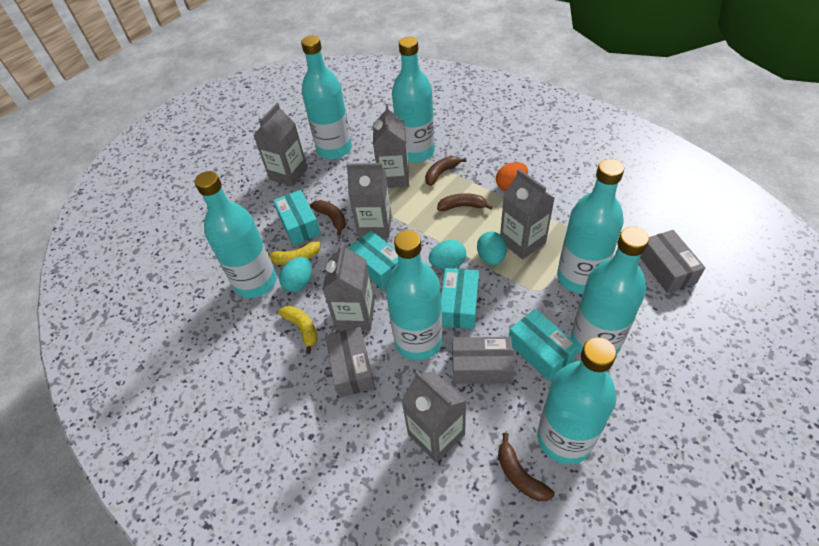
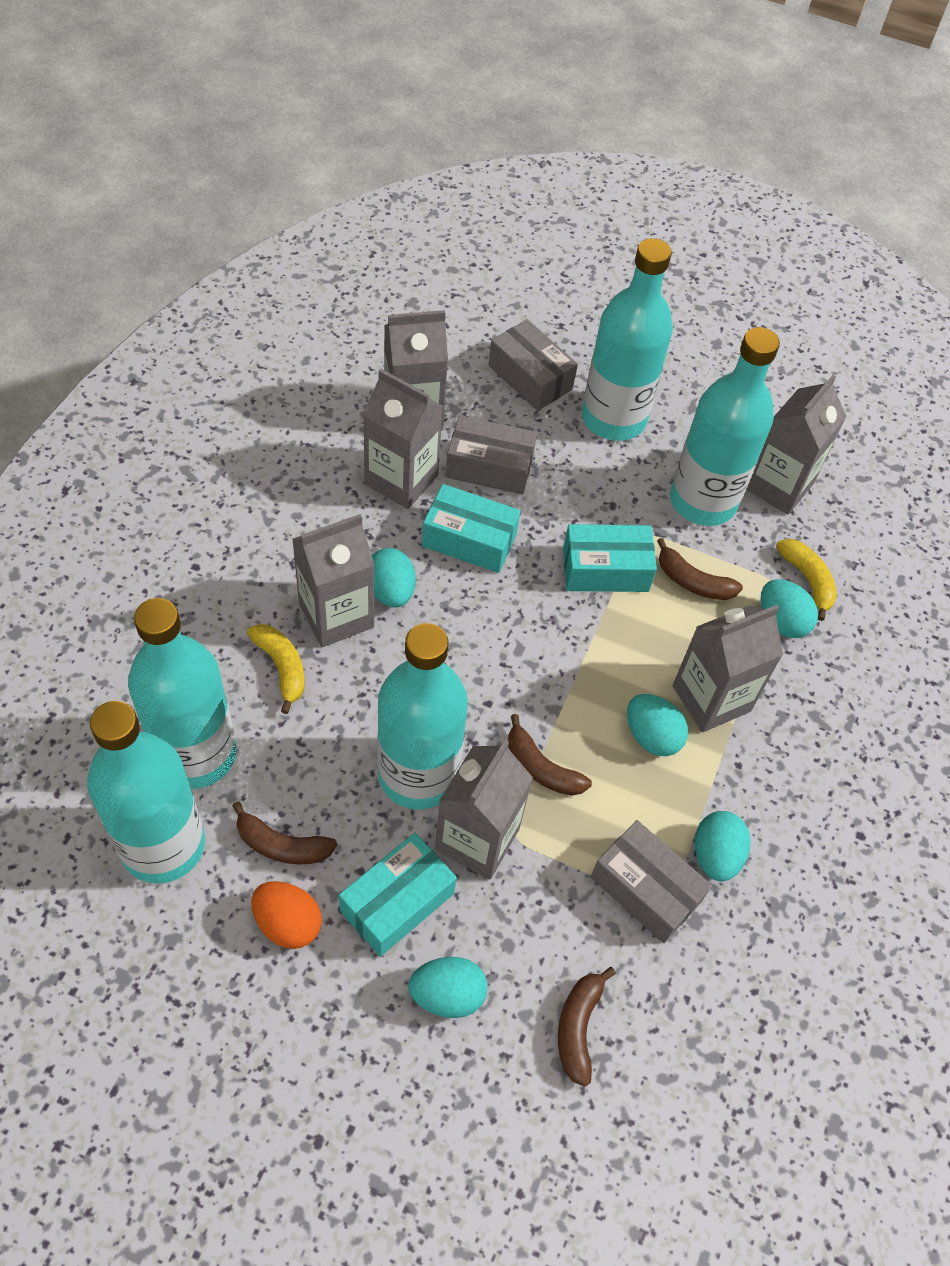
turquoise bottle: 7 -> 5
turquoise box: 4 -> 3
turquoise egg: 3 -> 5

